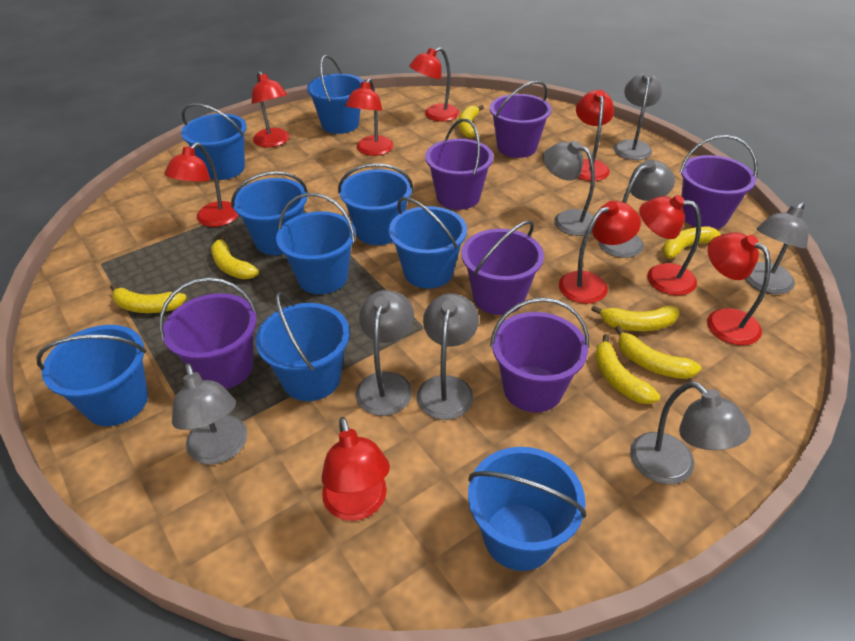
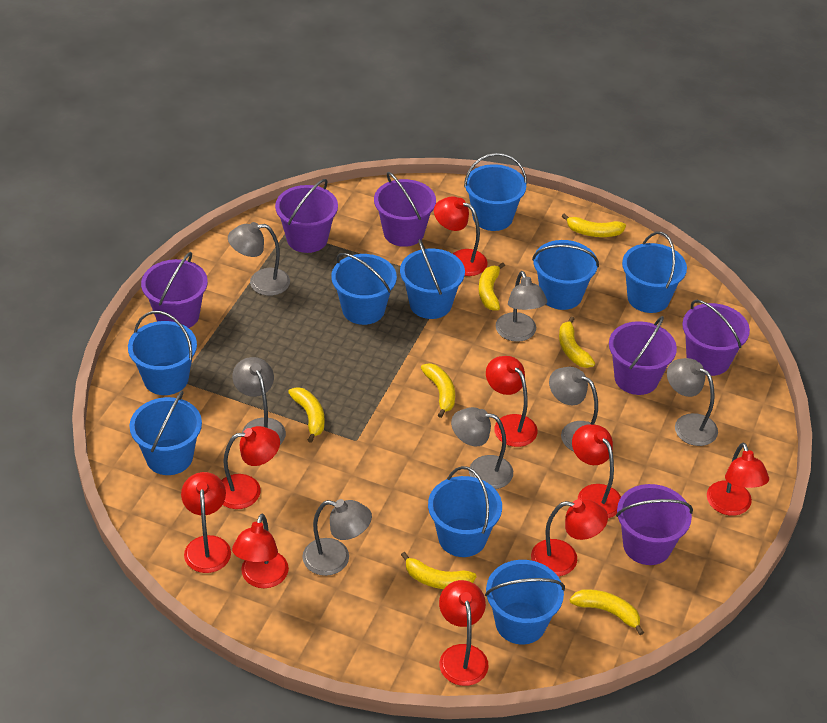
grey lamp: 8 -> 7

